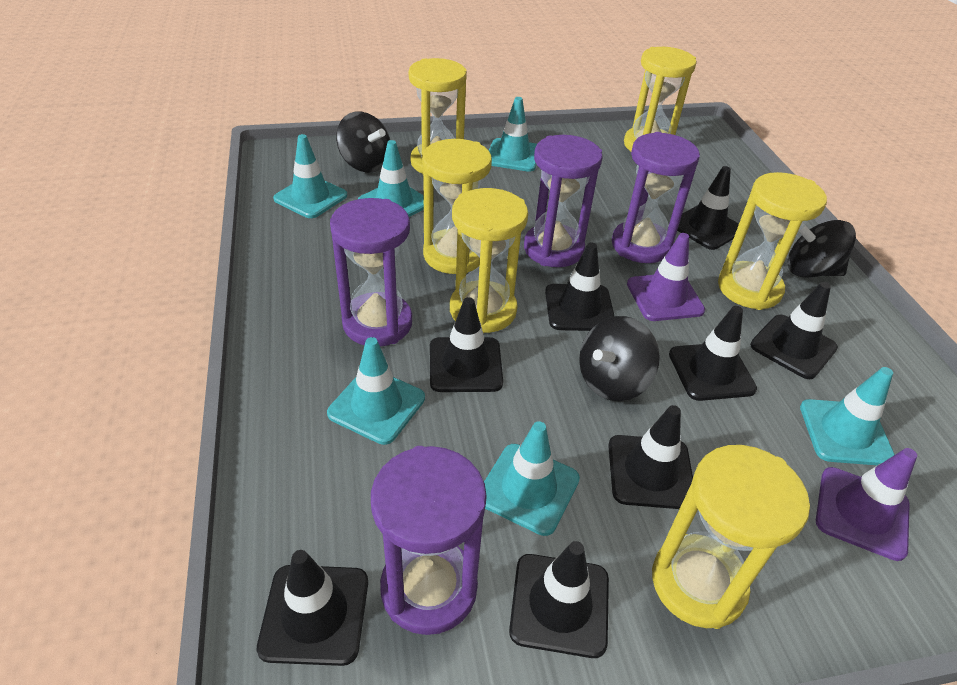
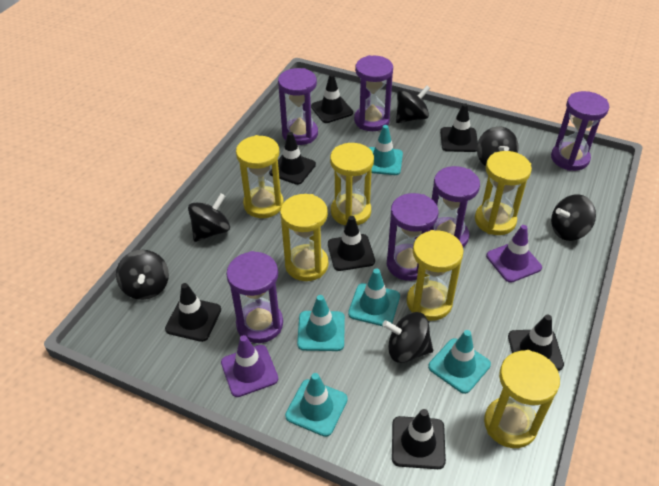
black spinning top: 3 -> 6
black traffic cone: 8 -> 7
purple hourglass: 4 -> 6
turquoise traffic cone: 6 -> 5

